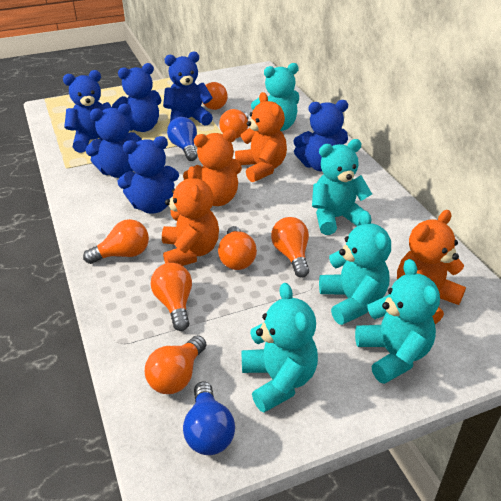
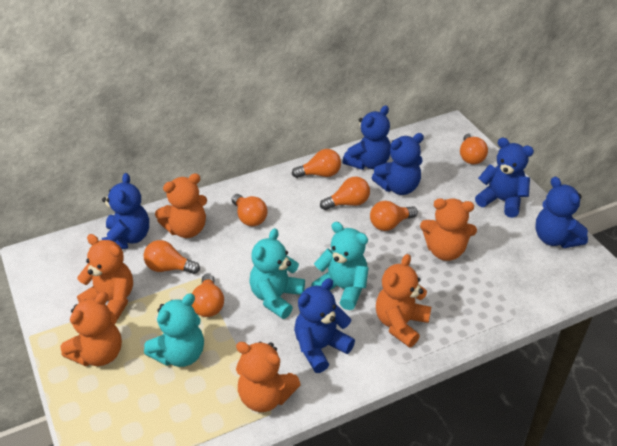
blue light bulb: 2 -> 0
orange teddy bear: 4 -> 6
turquoise teddy bear: 5 -> 3

